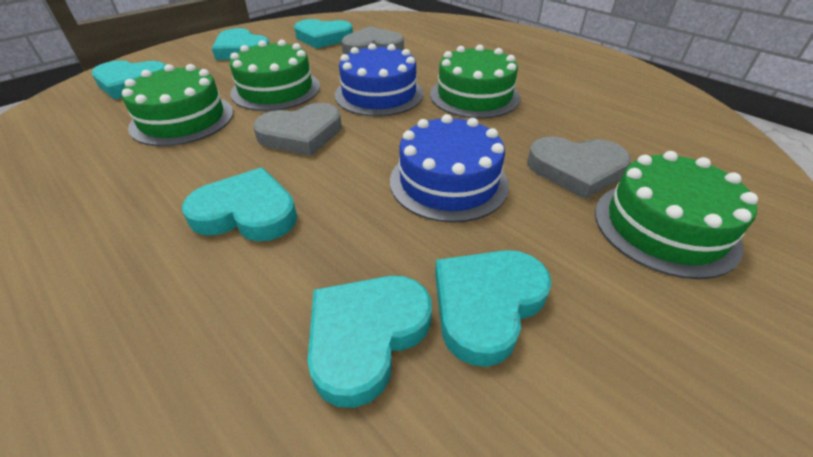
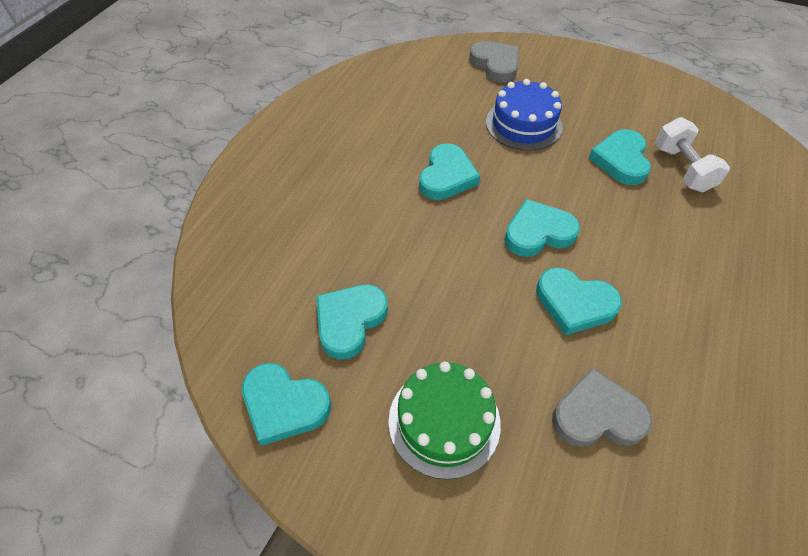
blue cake: 2 -> 1
green cake: 4 -> 1
grey heart: 3 -> 2
white dumbbell: 0 -> 1

